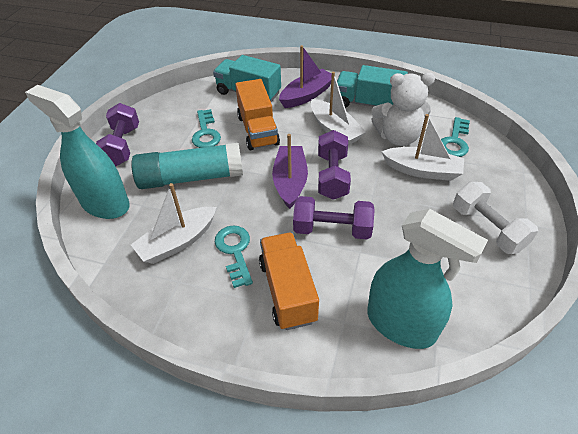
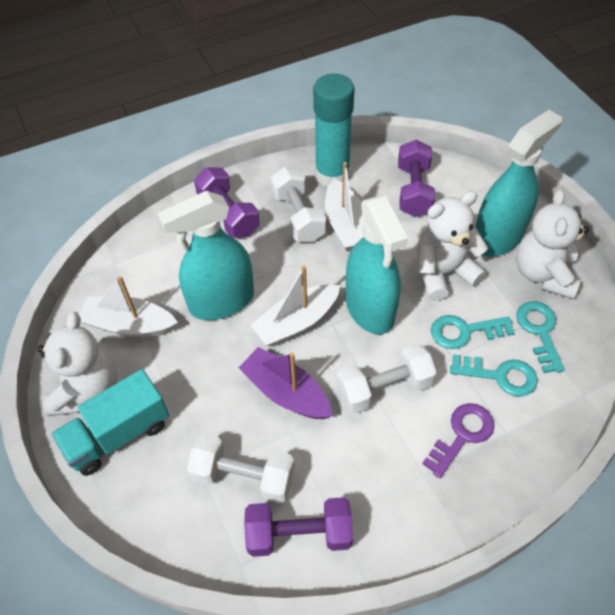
orange truck: 2 -> 0
purple boat: 2 -> 1
purple key: 0 -> 1
turquoise spray bottle: 2 -> 3
turquoise truck: 2 -> 1
white dumbbell: 1 -> 3
white teddy bear: 1 -> 3

